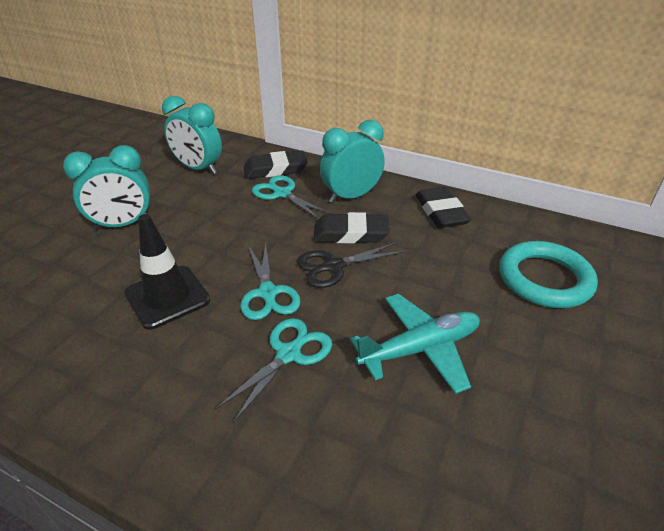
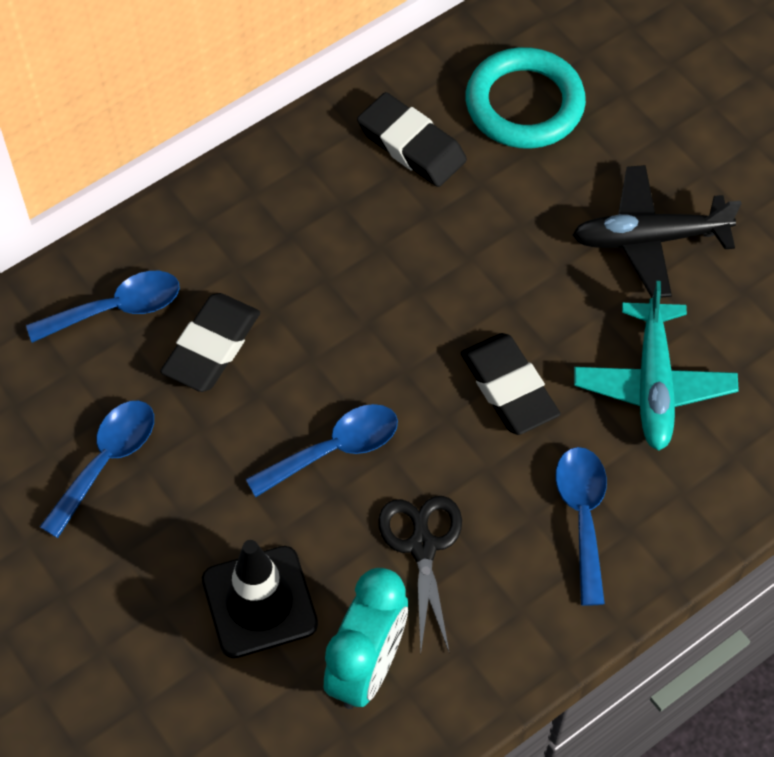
black plane: 0 -> 1
blue spoon: 0 -> 4
turquoise clock: 3 -> 1
turquoise scissors: 3 -> 0

